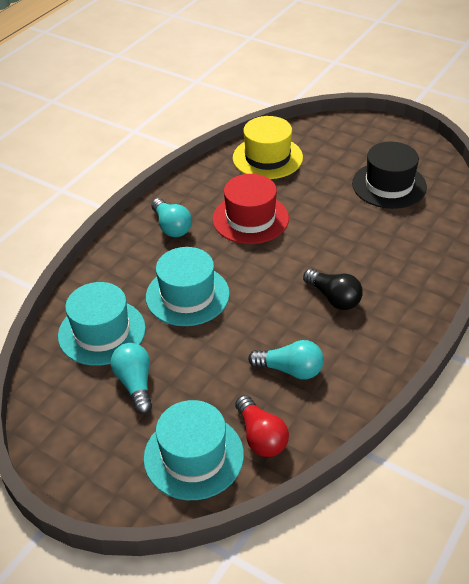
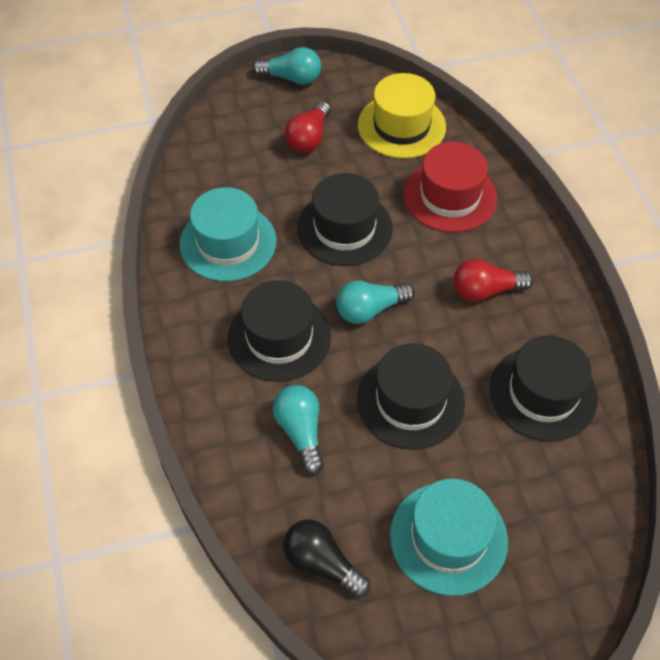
black hat: 1 -> 4
red light bulb: 1 -> 2
turquoise hat: 3 -> 2

